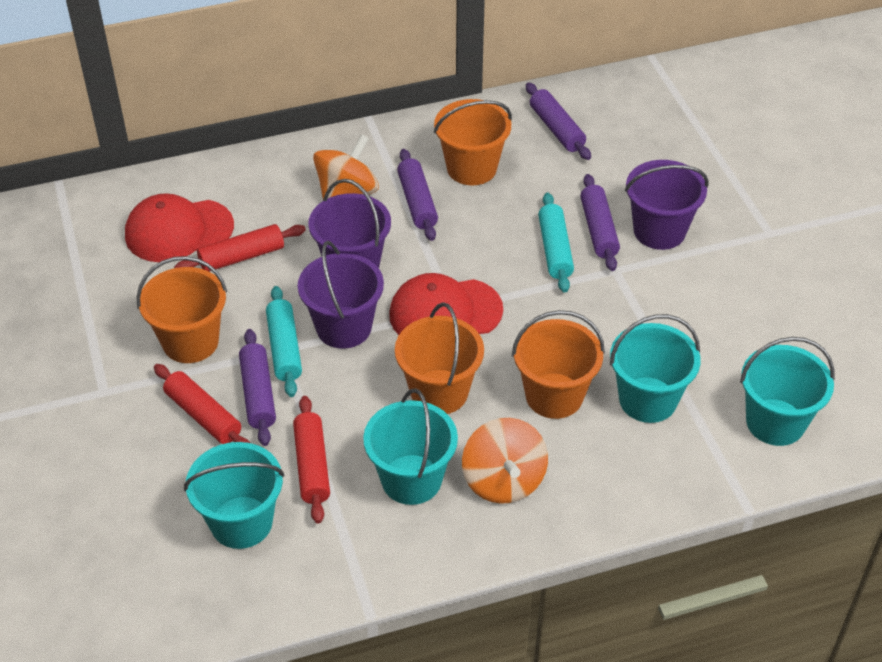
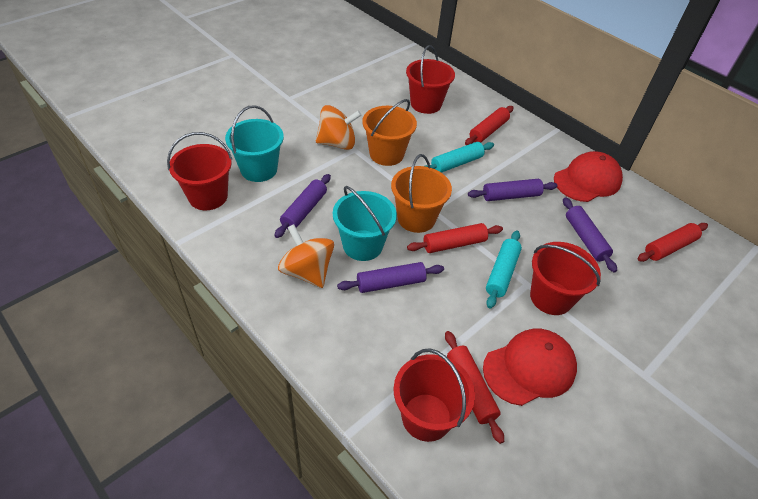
orange bucket: 4 -> 2
purple bucket: 3 -> 0
red bucket: 0 -> 4
red rolling pin: 3 -> 4
turquoise bucket: 4 -> 2

